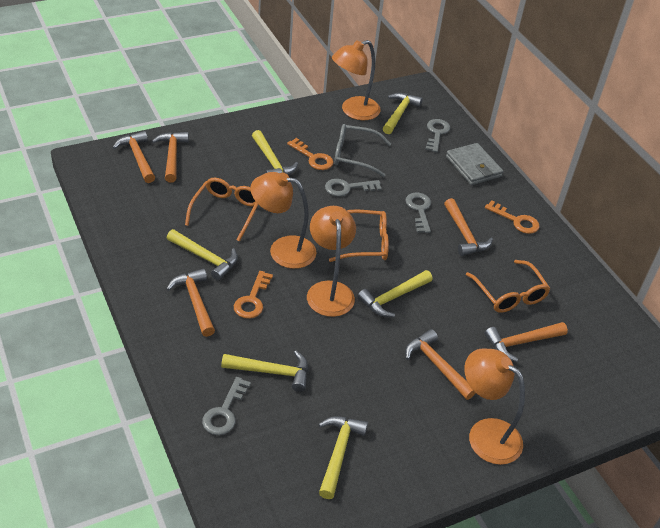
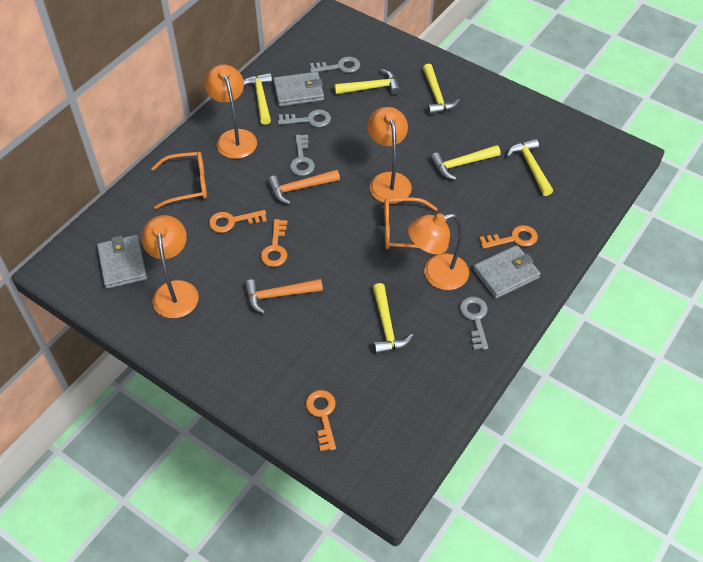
grey glasses: 1 -> 0
grey wallet: 1 -> 3
orange glasses: 3 -> 2
orange hammer: 6 -> 2
orange key: 3 -> 4

